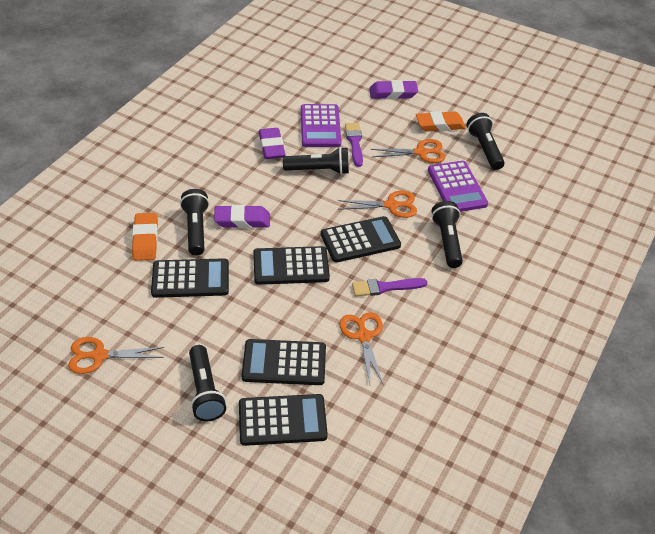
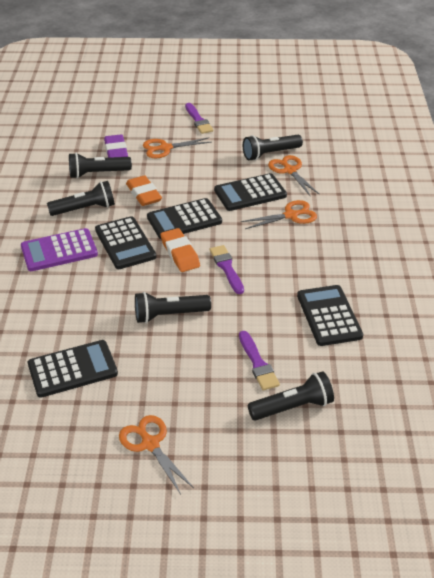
purple brush: 2 -> 3
purple calculator: 2 -> 1
purple eraser: 3 -> 1

